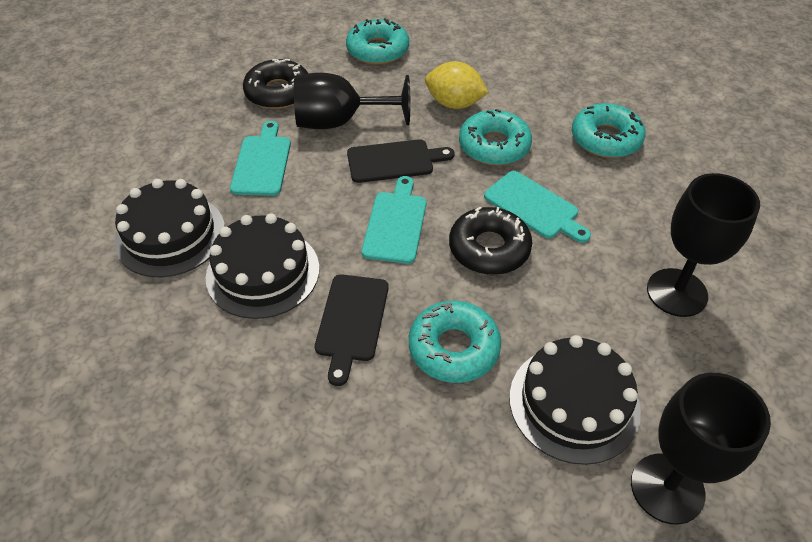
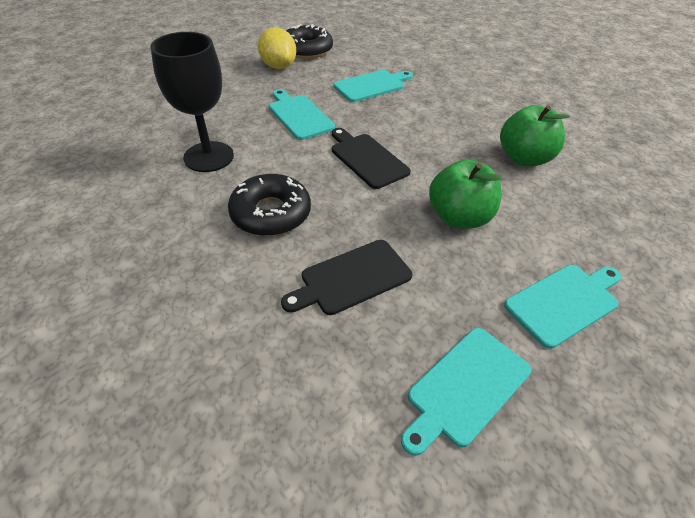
black cake: 3 -> 0
black goblet: 3 -> 1
green apple: 0 -> 2
turquoise cutting board: 3 -> 4
turquoise donut: 4 -> 0

